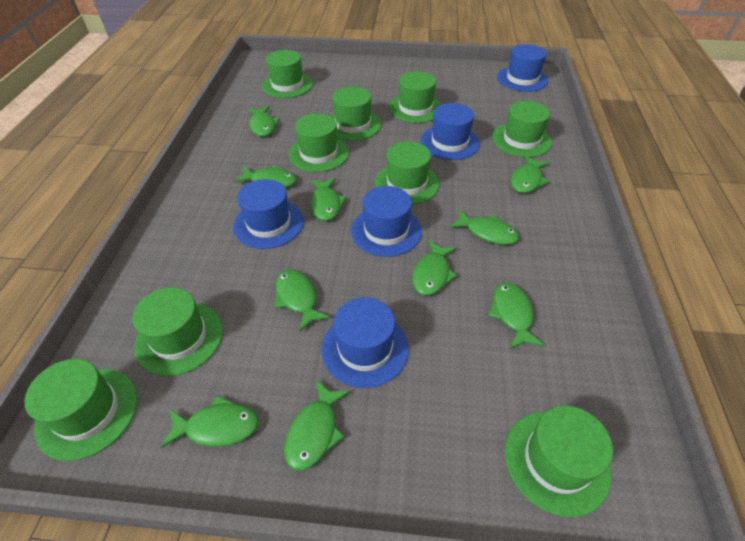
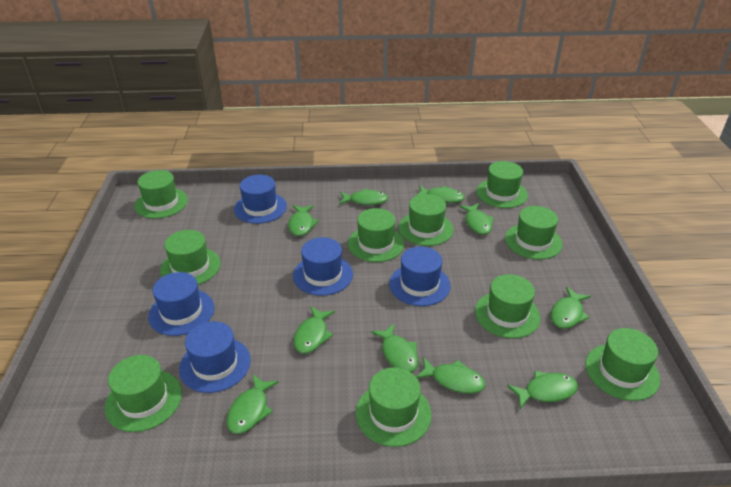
green hat: 9 -> 10

